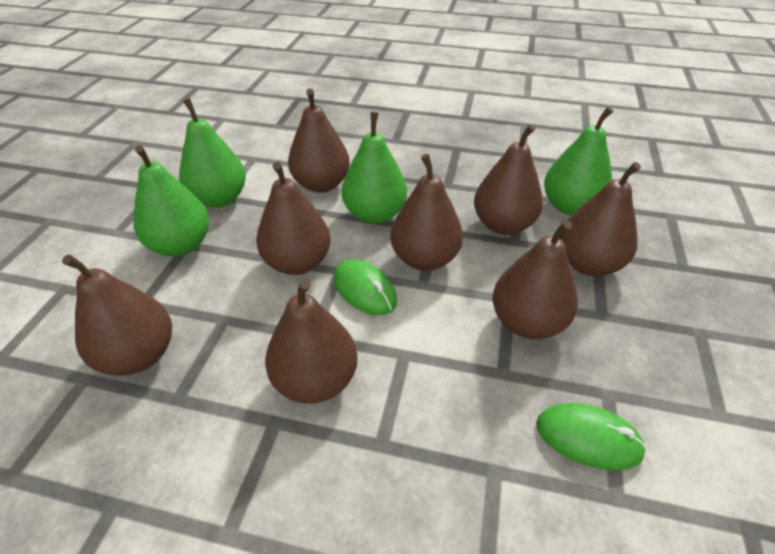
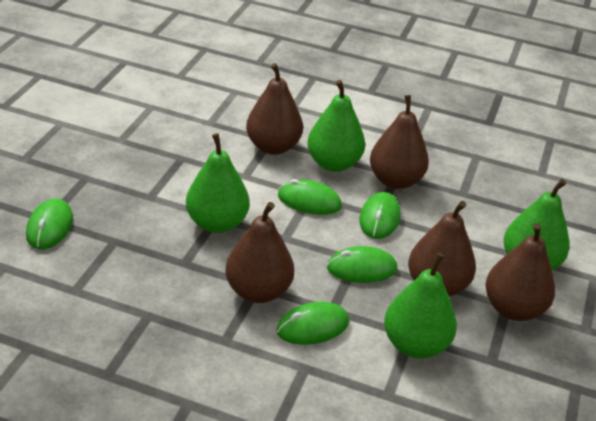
brown pear: 8 -> 5
green mouse: 2 -> 5

